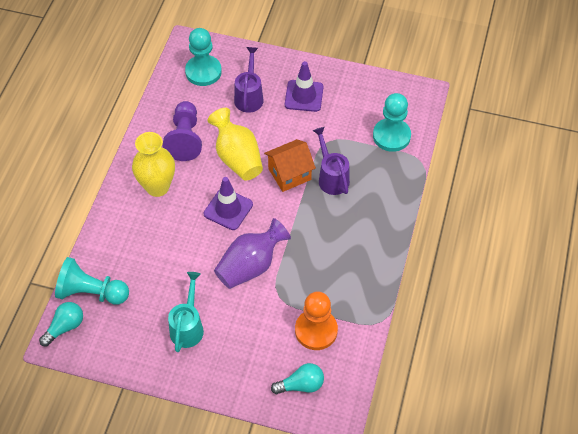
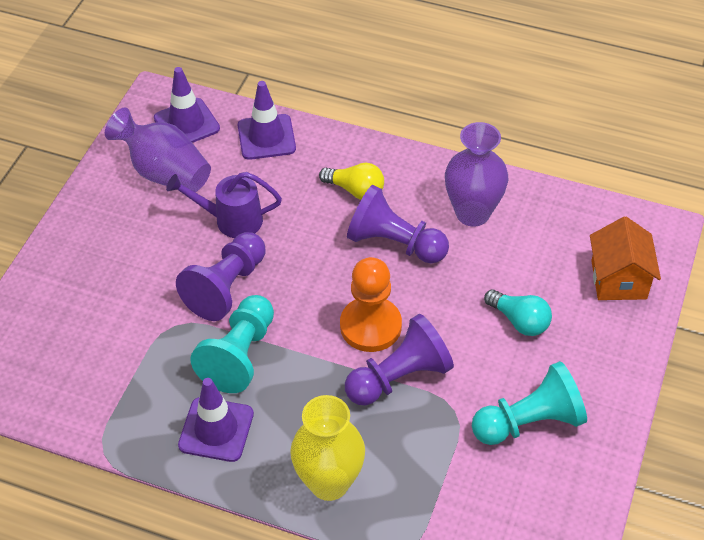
purple pawn: 1 -> 3
purple traffic cone: 2 -> 3
purple vase: 1 -> 2
purple watering can: 2 -> 1
turquoise light bulb: 2 -> 1
turquoise pawn: 3 -> 2
turquoise watering can: 1 -> 0
yellow light bulb: 0 -> 1
yellow vase: 2 -> 1

